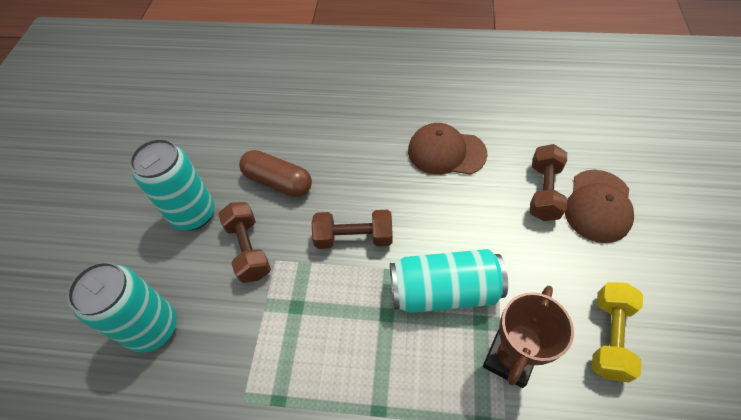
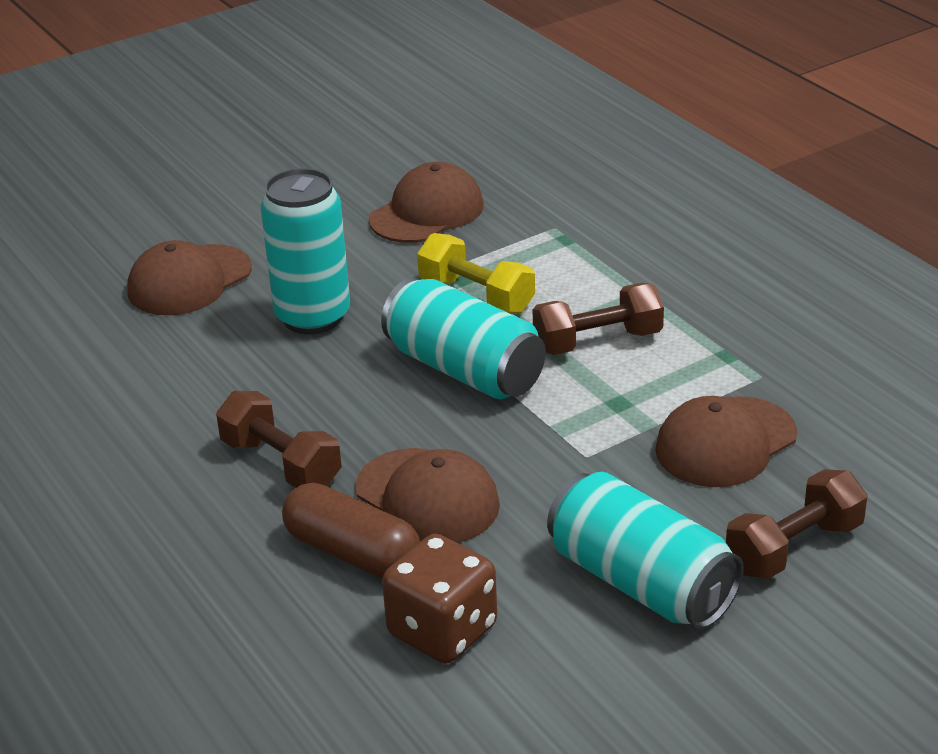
brown cap: 2 -> 4
brown dice: 0 -> 1
brown trophy: 1 -> 0

